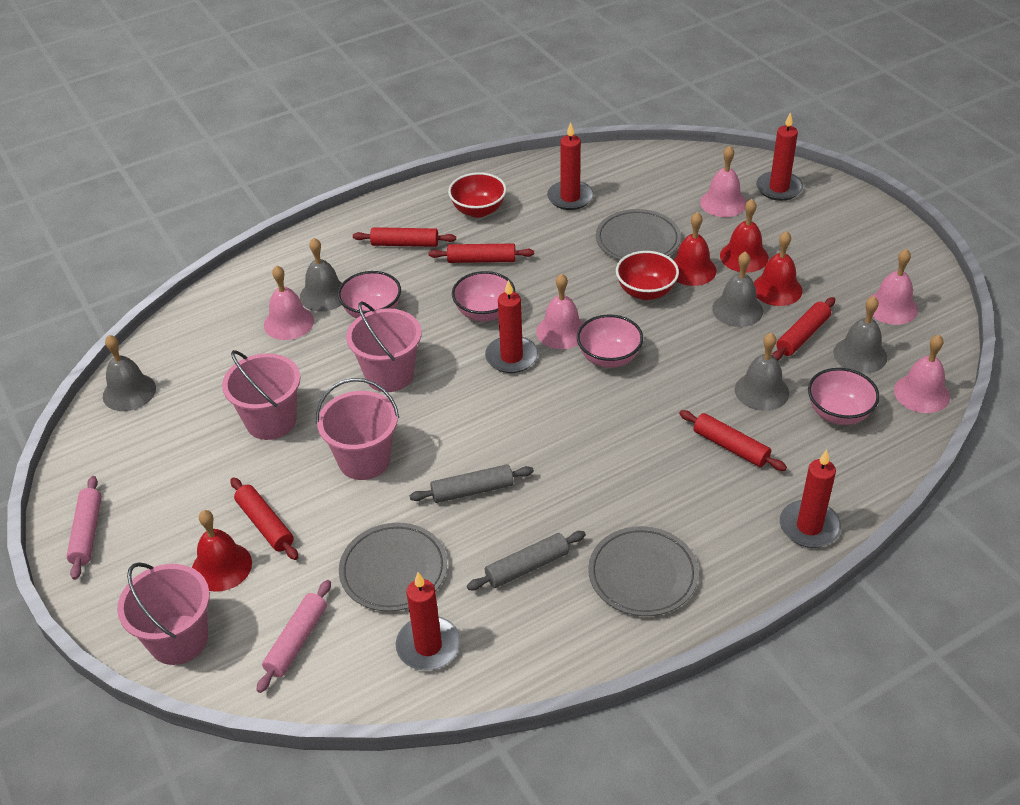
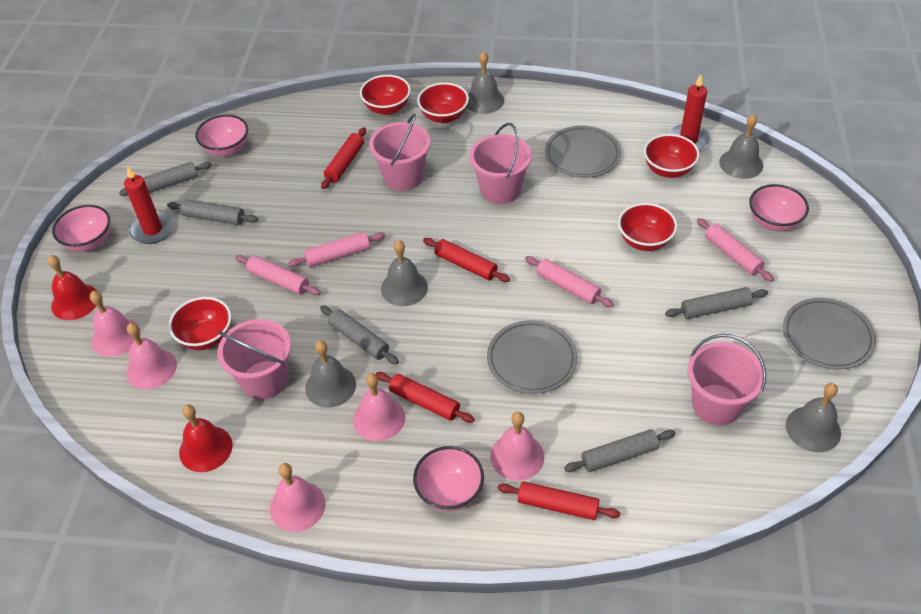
grey rolling pin: 2 -> 5
pink rolling pin: 2 -> 4
red bell: 4 -> 2
red bowl: 2 -> 5
red candle: 5 -> 2
red rolling pin: 5 -> 4

